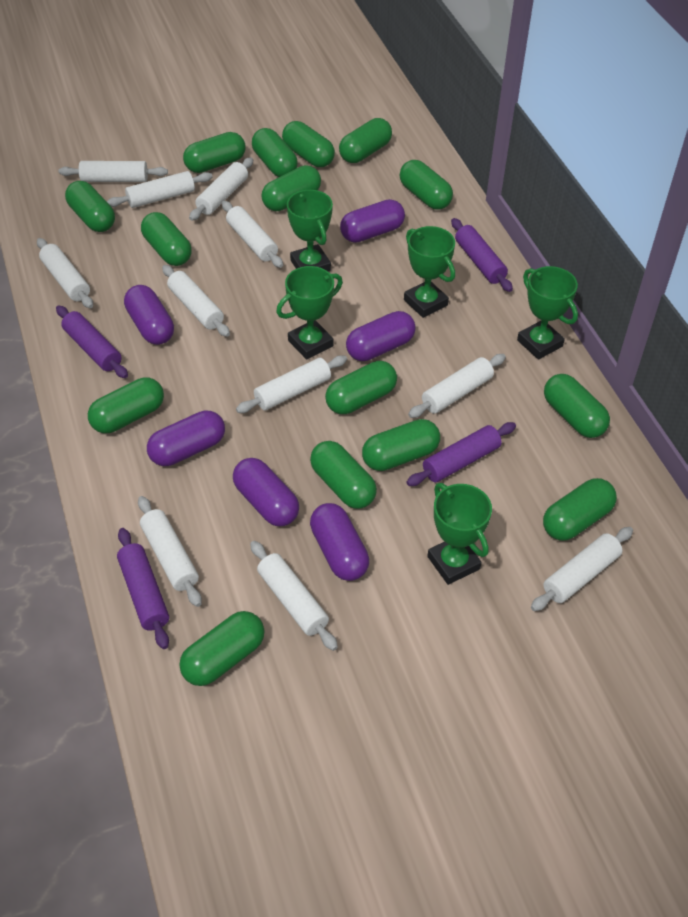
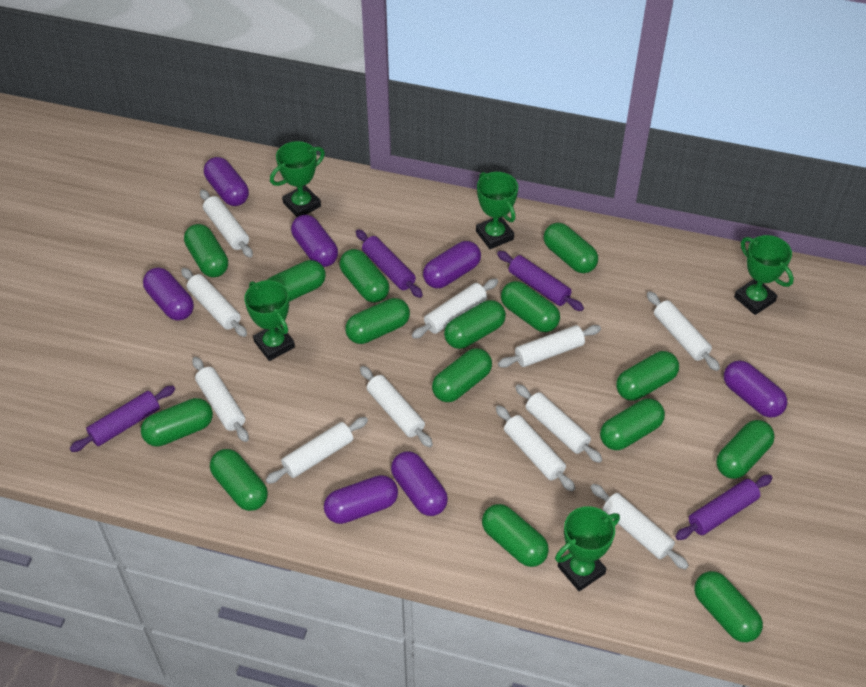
purple capsule: 6 -> 7

